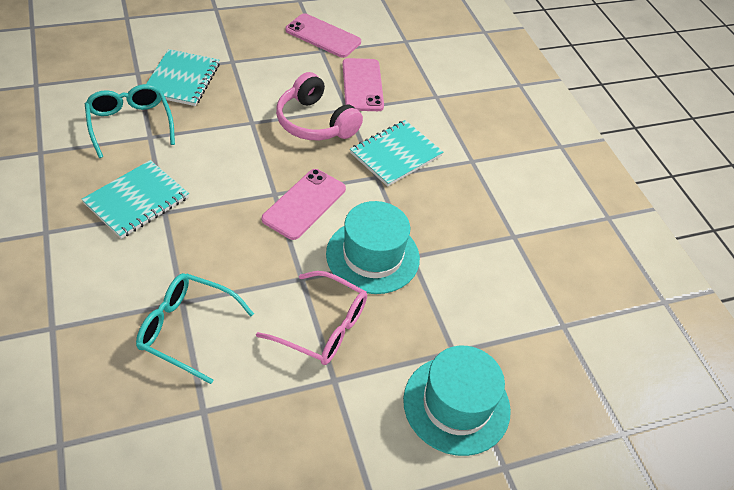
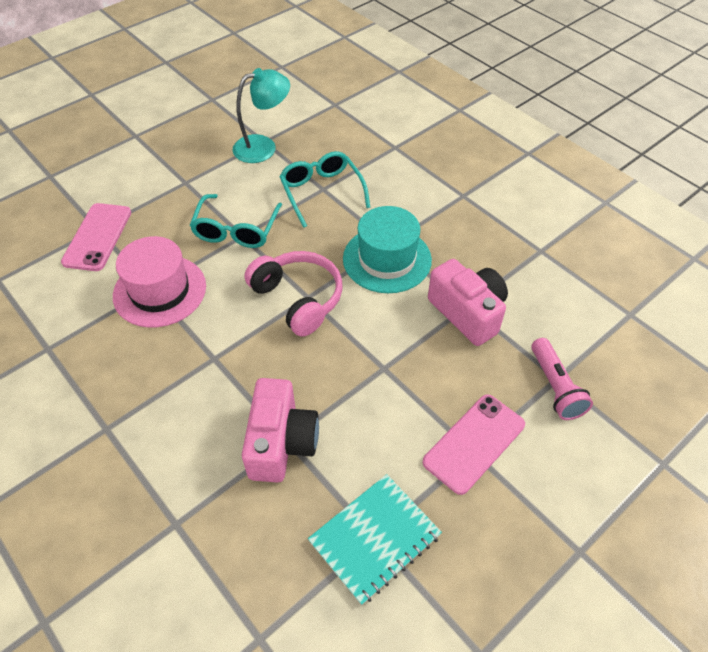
pink camera: 0 -> 2
pink flashlight: 0 -> 1
pink glasses: 1 -> 0
pink hat: 0 -> 1
pink phone: 3 -> 2
turquoise hat: 2 -> 1
turquoise lamp: 0 -> 1
turquoise notebook: 3 -> 1

